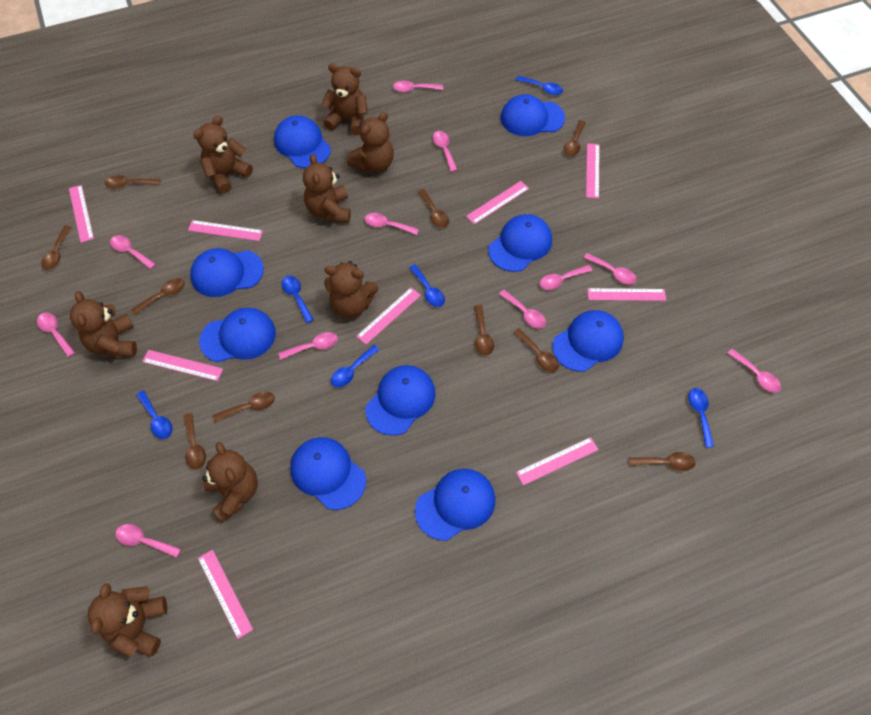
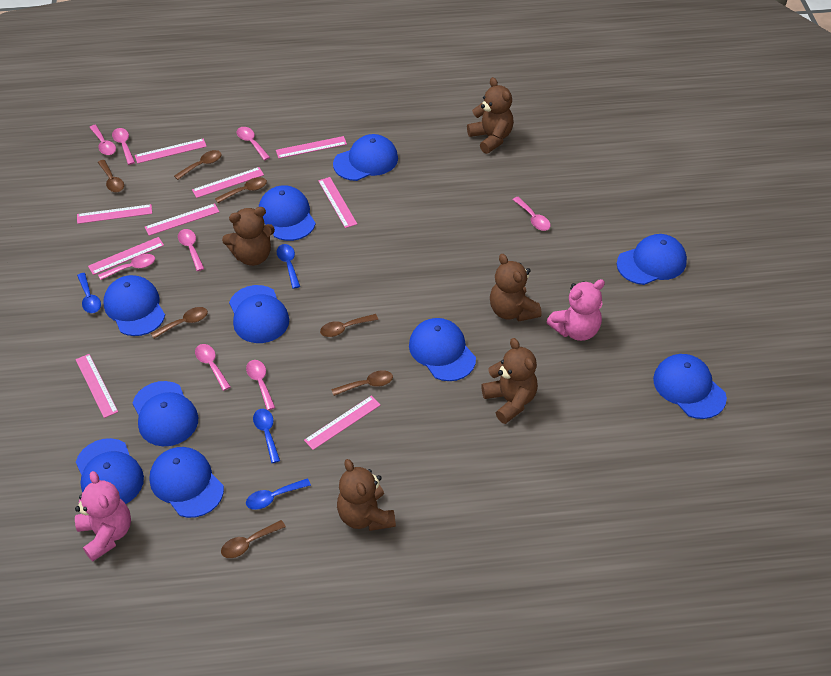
blue cap: 9 -> 10
blue spoon: 6 -> 4
brown spoon: 10 -> 7
brown teddy bear: 8 -> 5
pink spoon: 11 -> 8
pink teddy bear: 0 -> 2

